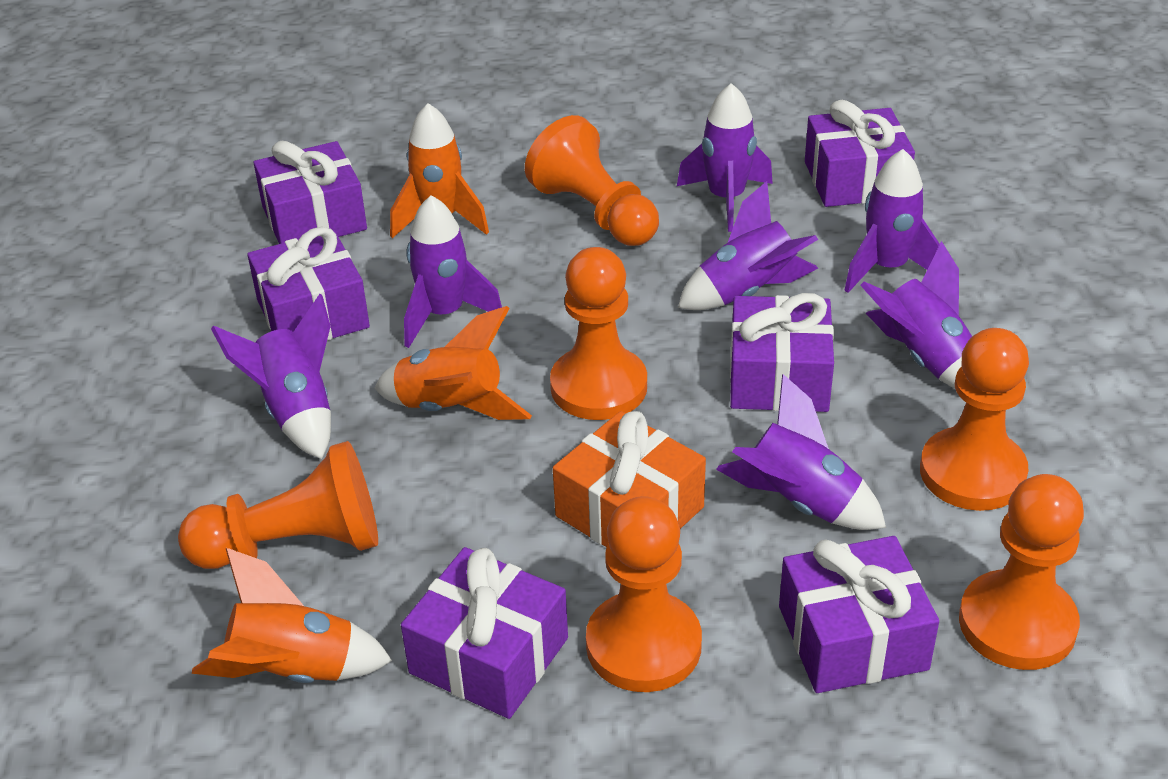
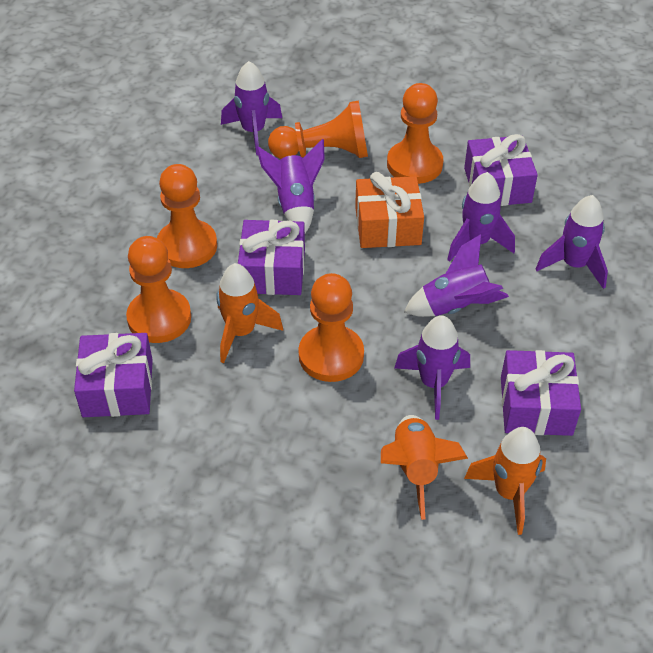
orange pawn: 6 -> 5
purple gift: 6 -> 4
purple rocket: 7 -> 6

